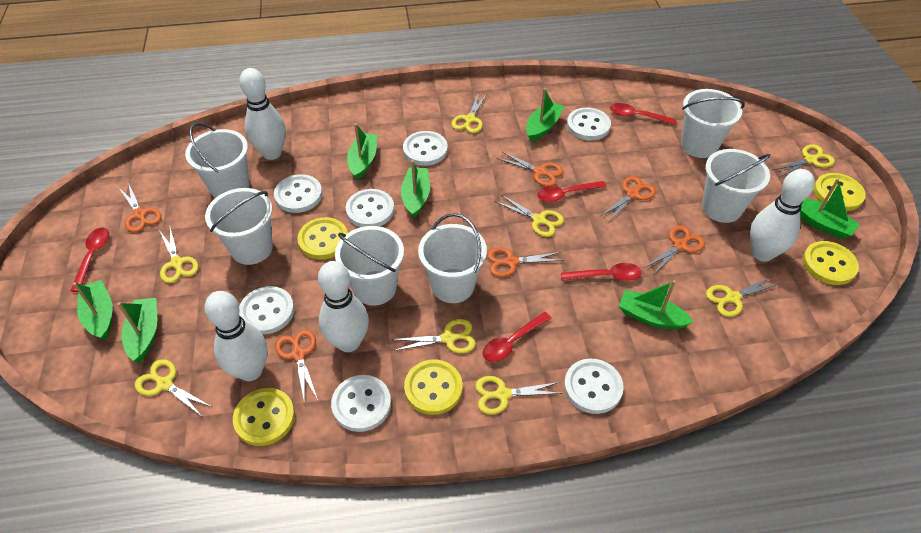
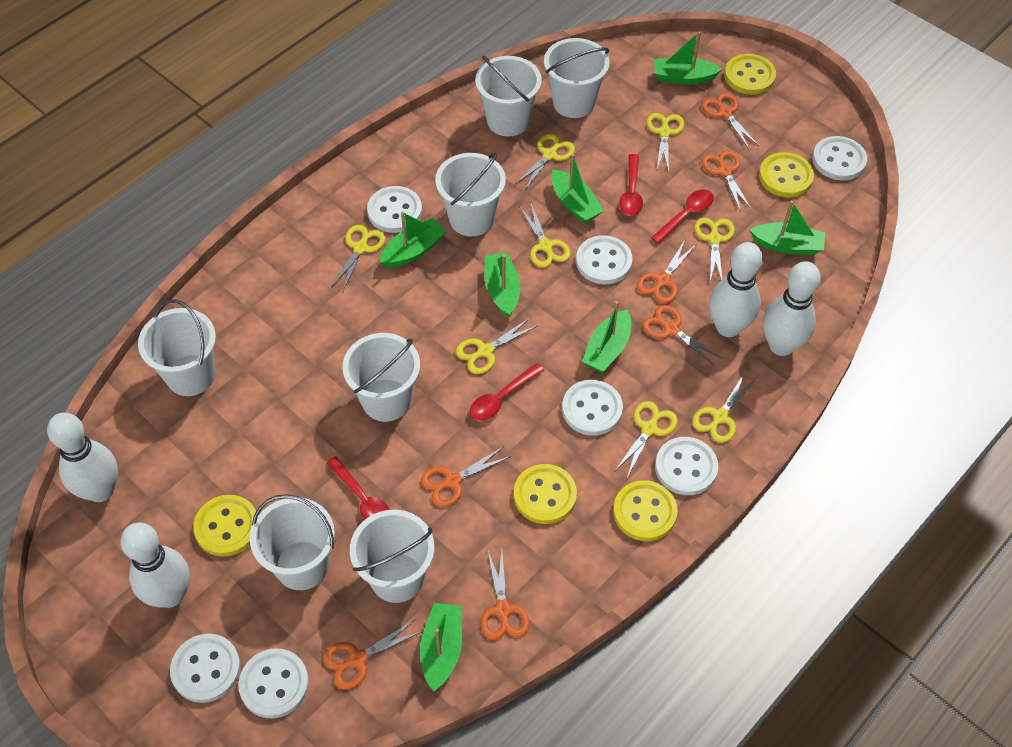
orange scissors: 6 -> 7
red spoon: 5 -> 4
white bucket: 6 -> 7

